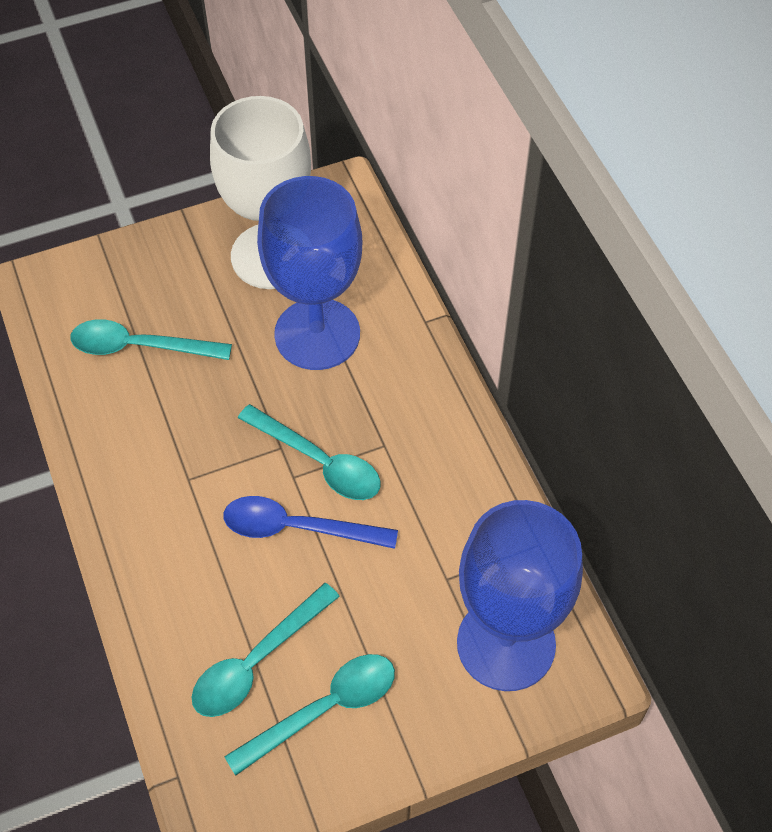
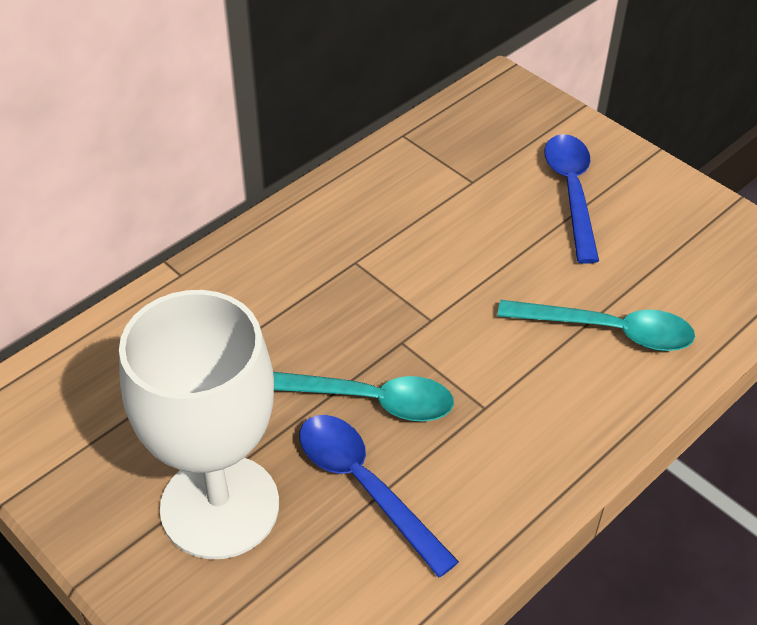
blue goblet: 2 -> 0
blue spoon: 1 -> 2
turquoise spoon: 4 -> 2

